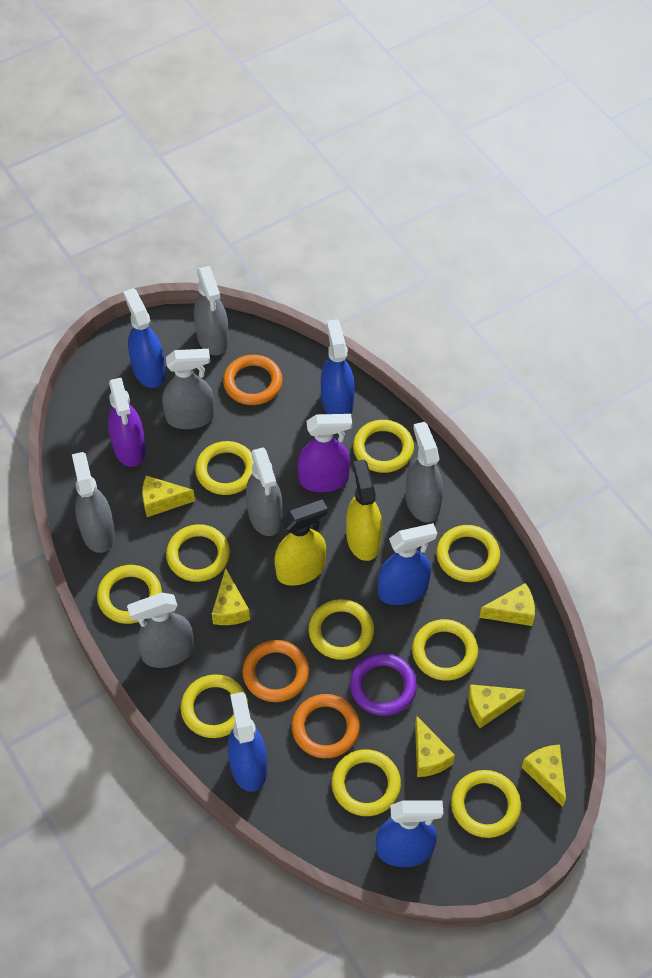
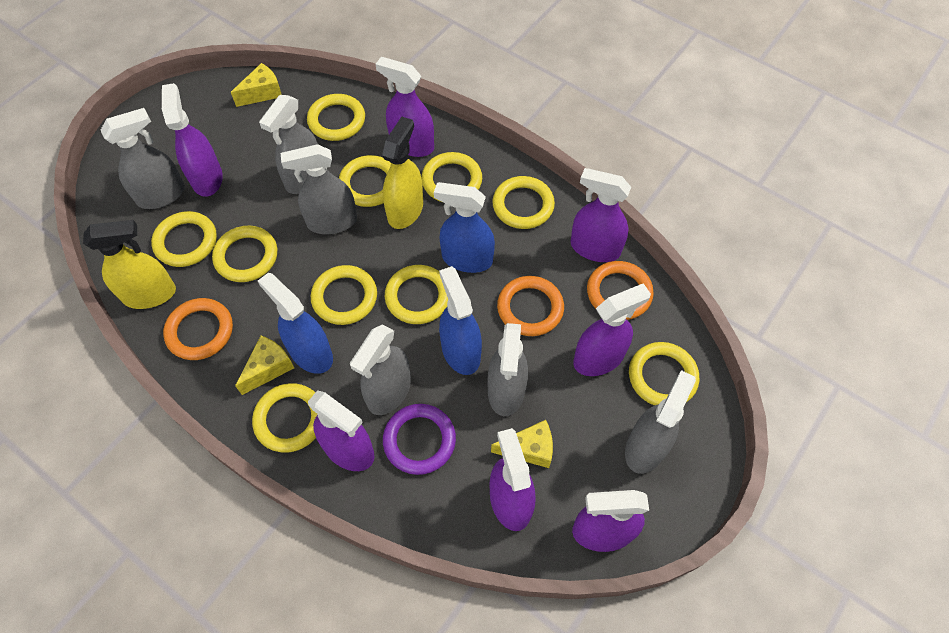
blue spray bottle: 5 -> 3
purple spray bottle: 2 -> 7
yellow cheese: 6 -> 3

